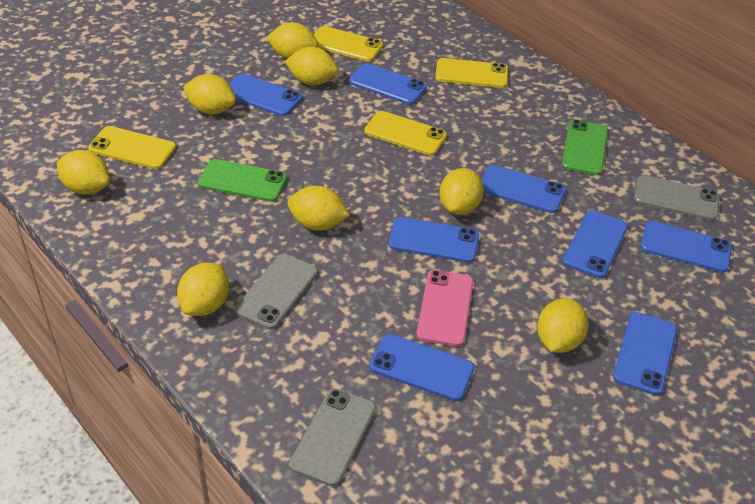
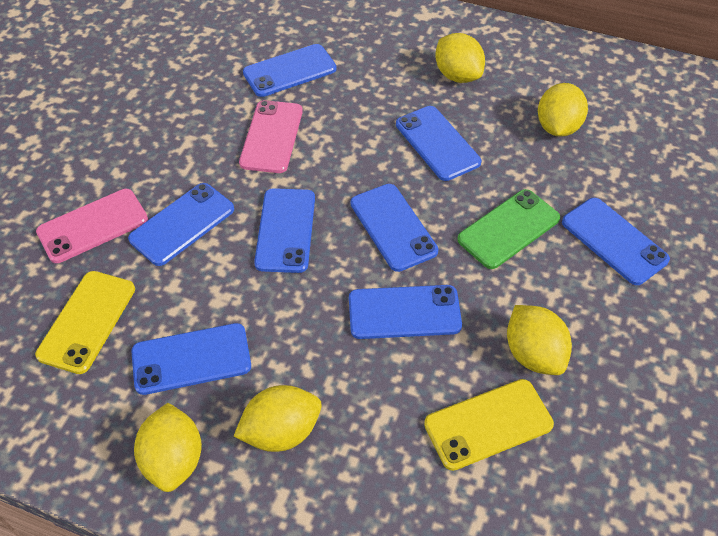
green phone: 2 -> 1
grey phone: 3 -> 0
pink phone: 1 -> 2
yellow lemon: 8 -> 5
yellow phone: 4 -> 2

